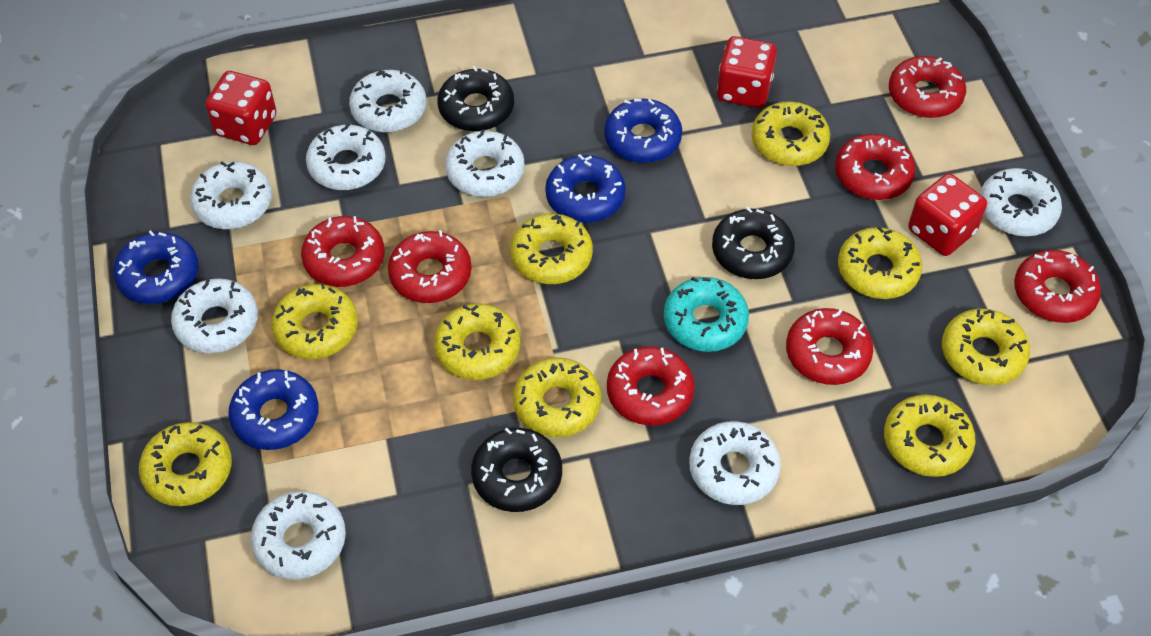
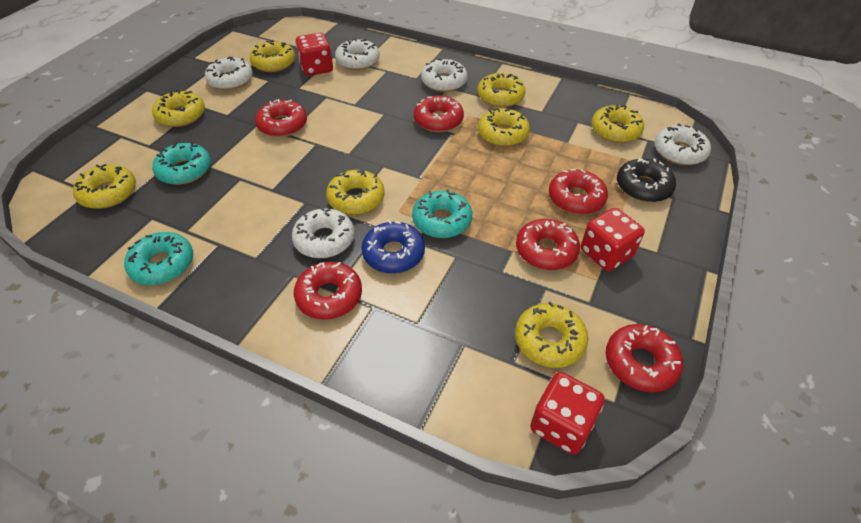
black donut: 3 -> 1
blue donut: 4 -> 1
red donut: 7 -> 6
turquoise donut: 1 -> 3
white donut: 8 -> 5
yellow donut: 9 -> 8

